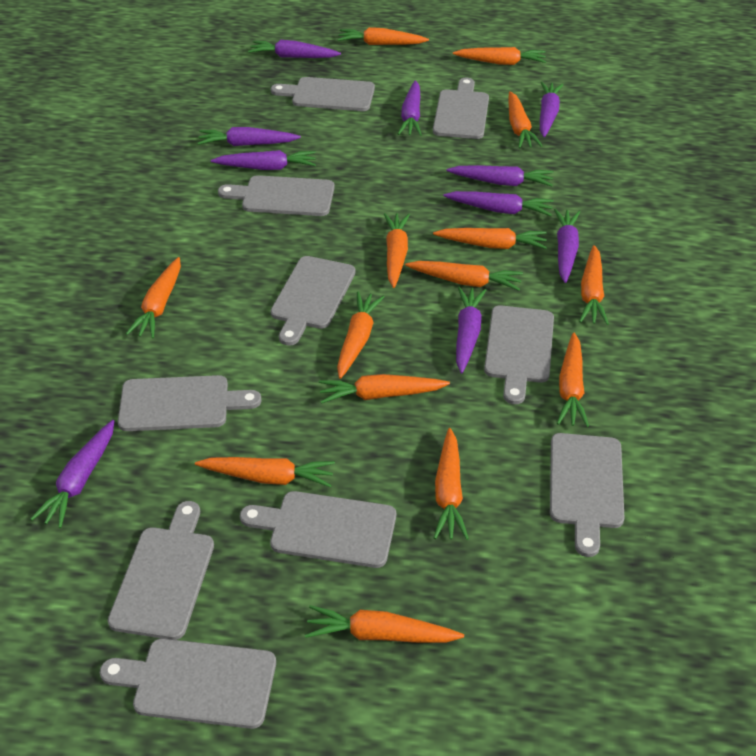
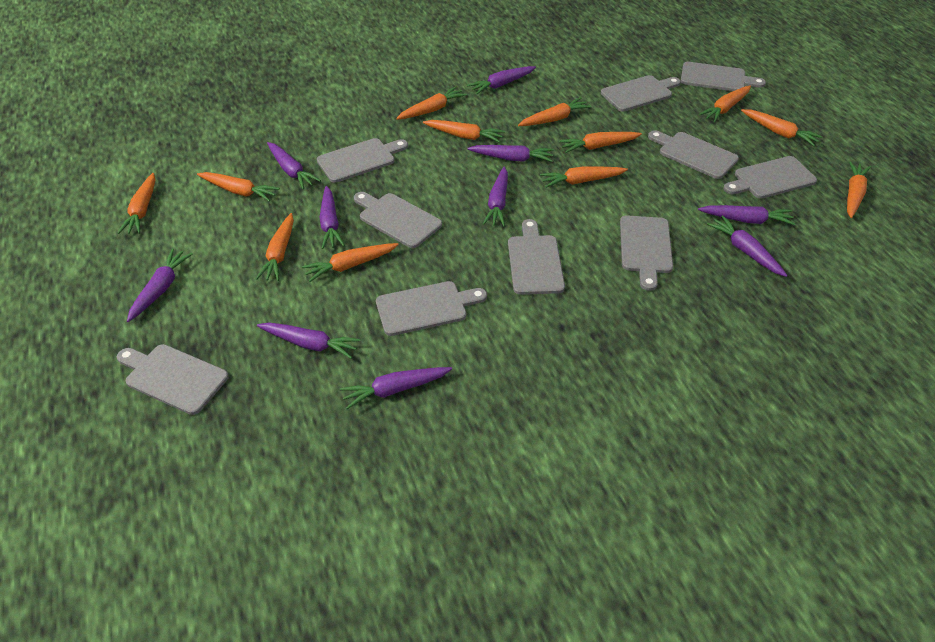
orange carrot: 14 -> 12

